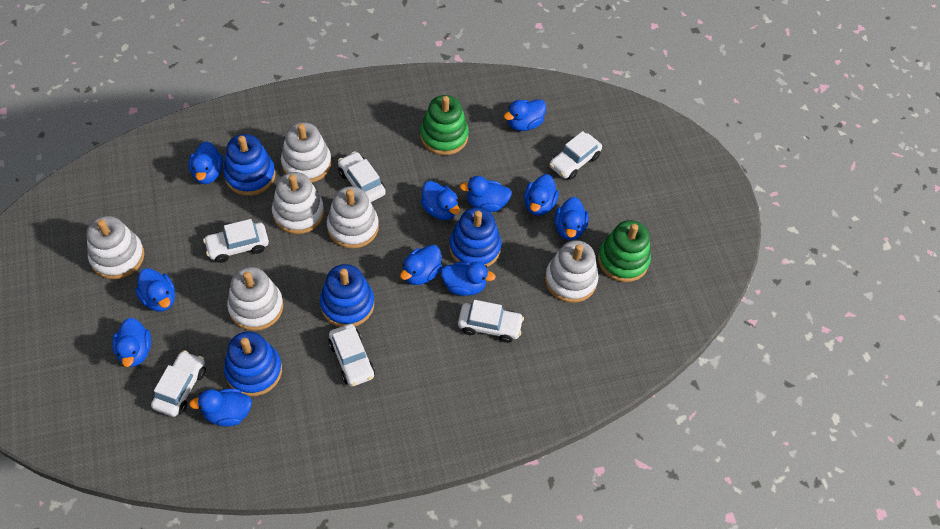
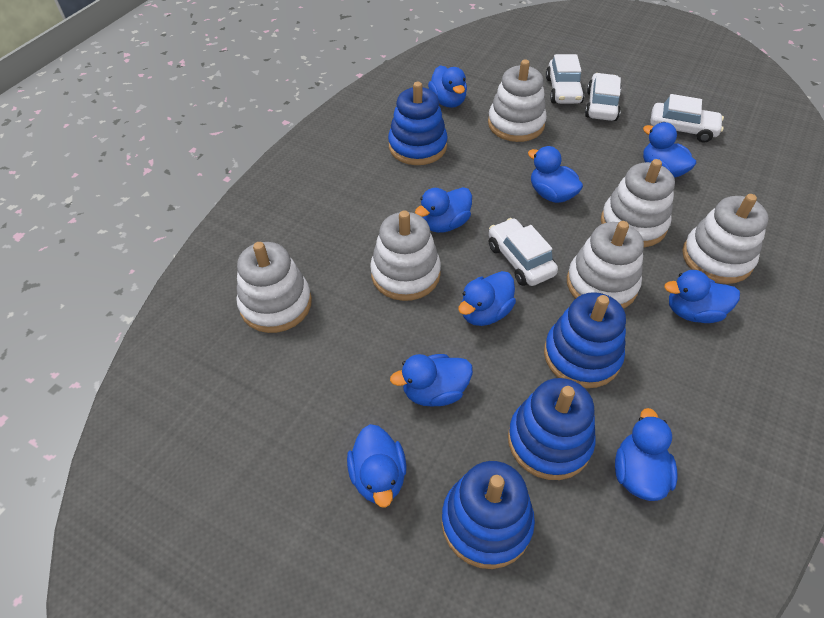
blue duck: 11 -> 9
green stacking toy: 2 -> 0
white car: 6 -> 4

